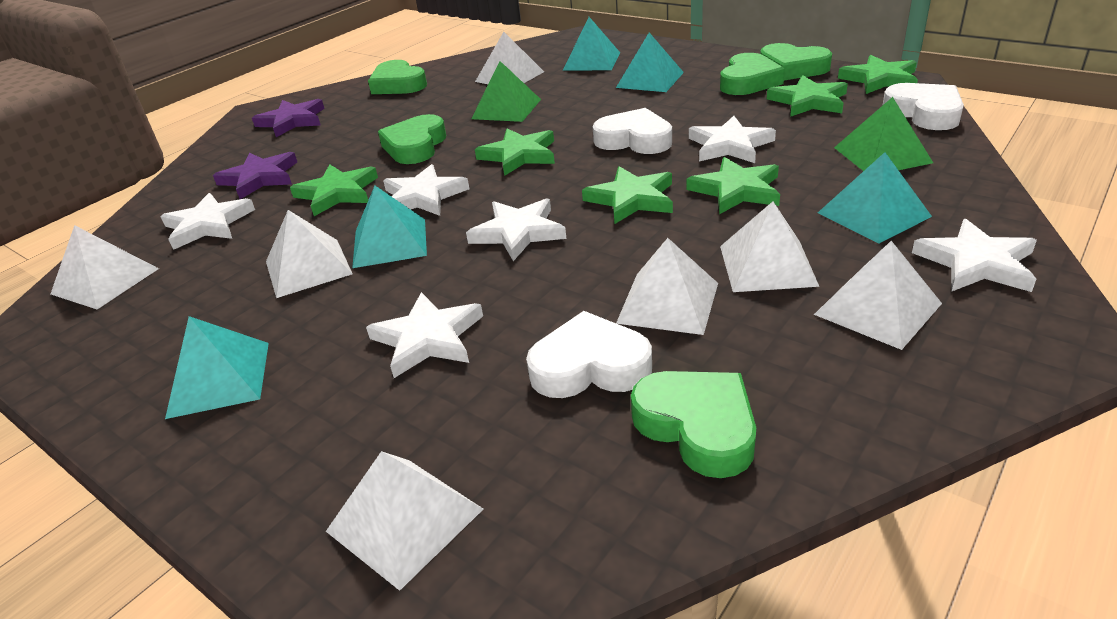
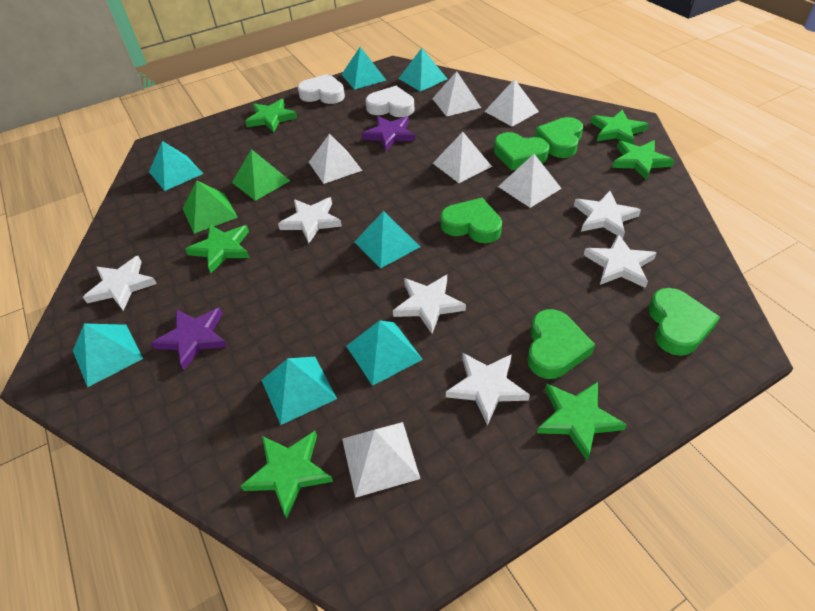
turquoise pyramid: 5 -> 7
white heart: 3 -> 2
white pyramid: 7 -> 6

